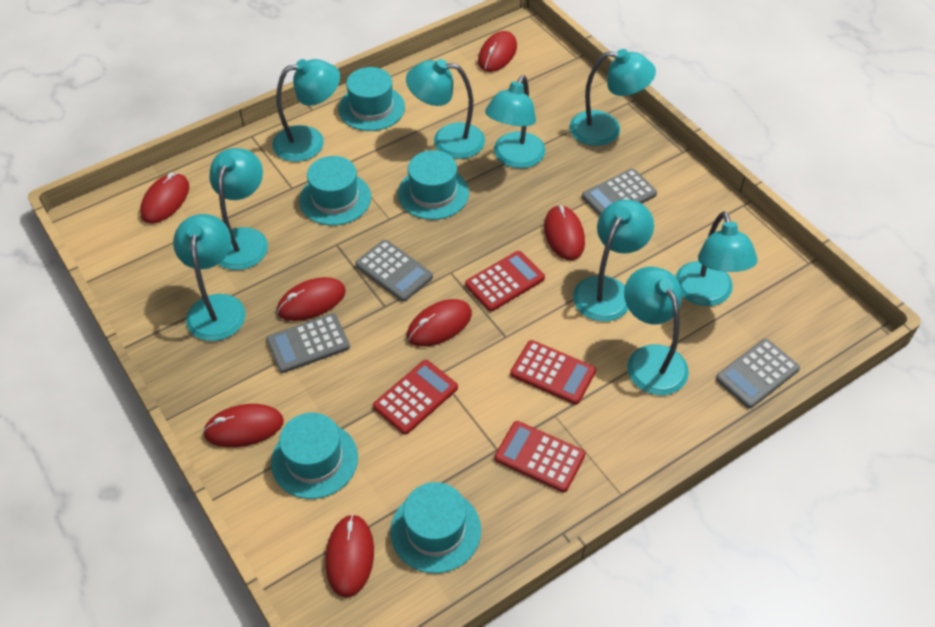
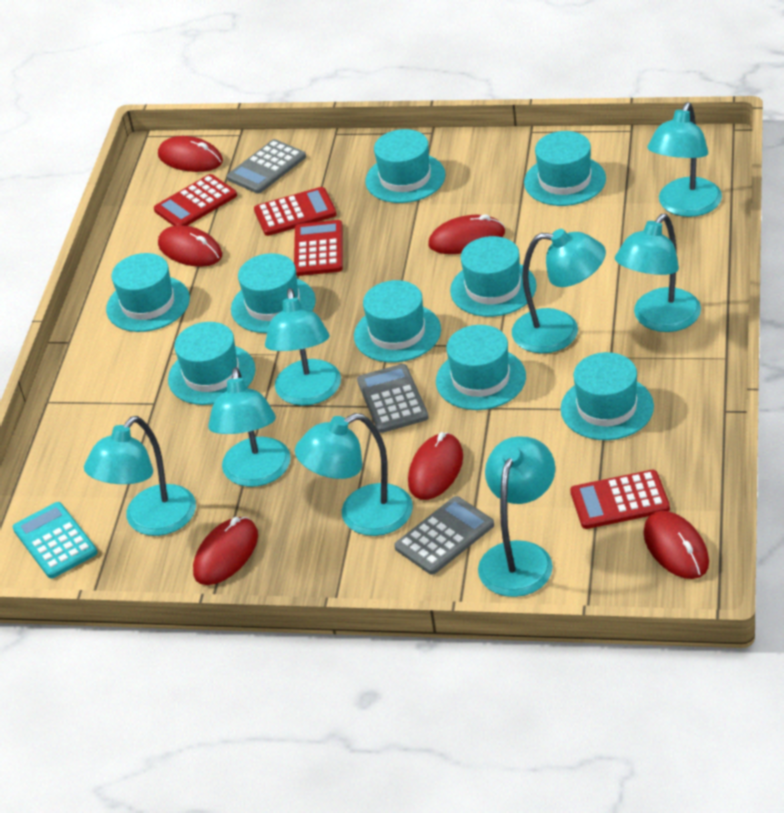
grey calculator: 4 -> 3
red mouse: 7 -> 6
turquoise calculator: 0 -> 1
turquoise hat: 5 -> 9
turquoise lamp: 9 -> 8

